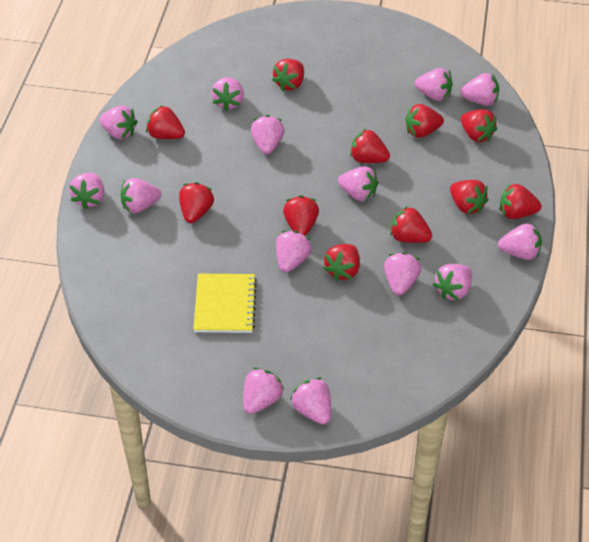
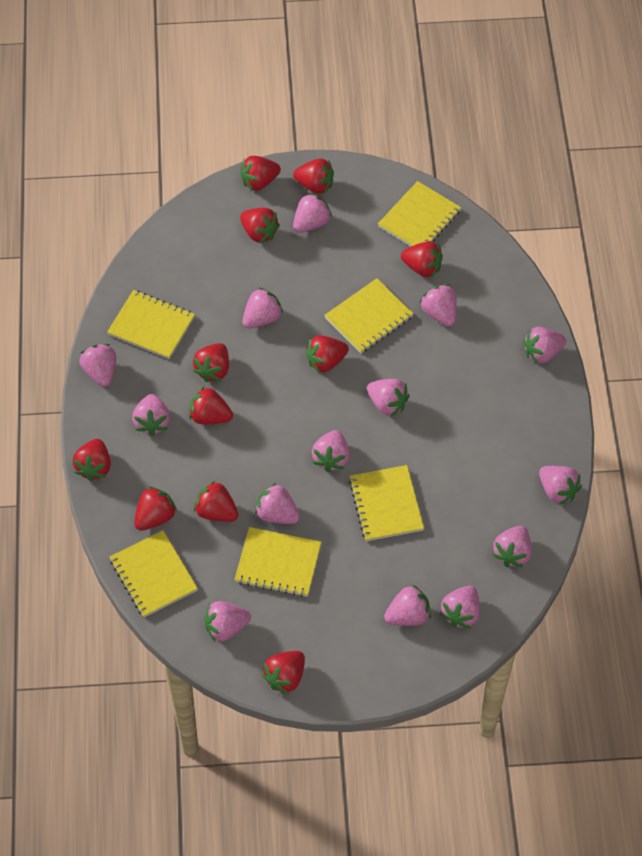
yellow notebook: 1 -> 6

